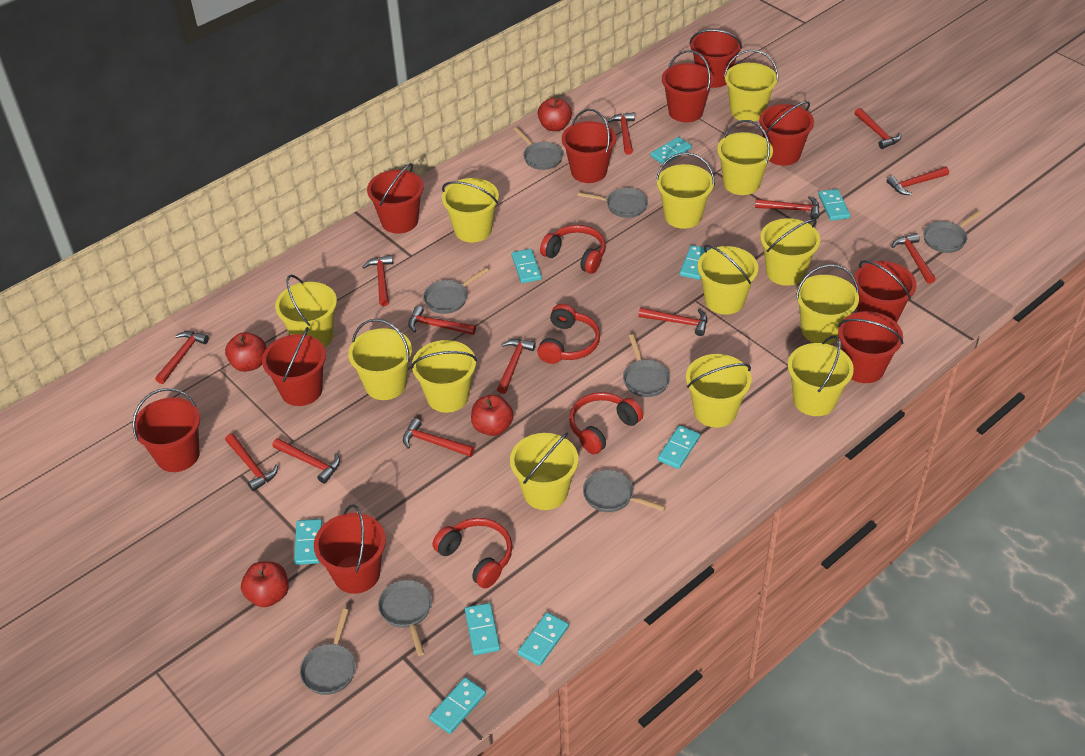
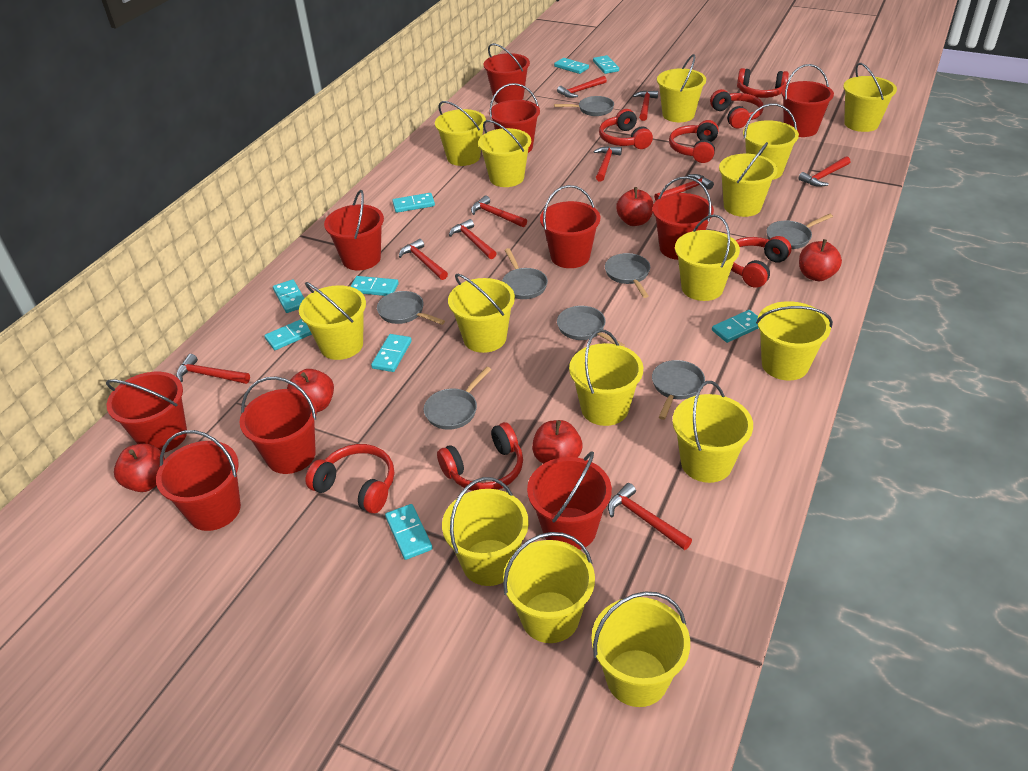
red apple: 4 -> 5
red hammer: 13 -> 10
red headphones: 4 -> 7
yellow bucket: 13 -> 15

